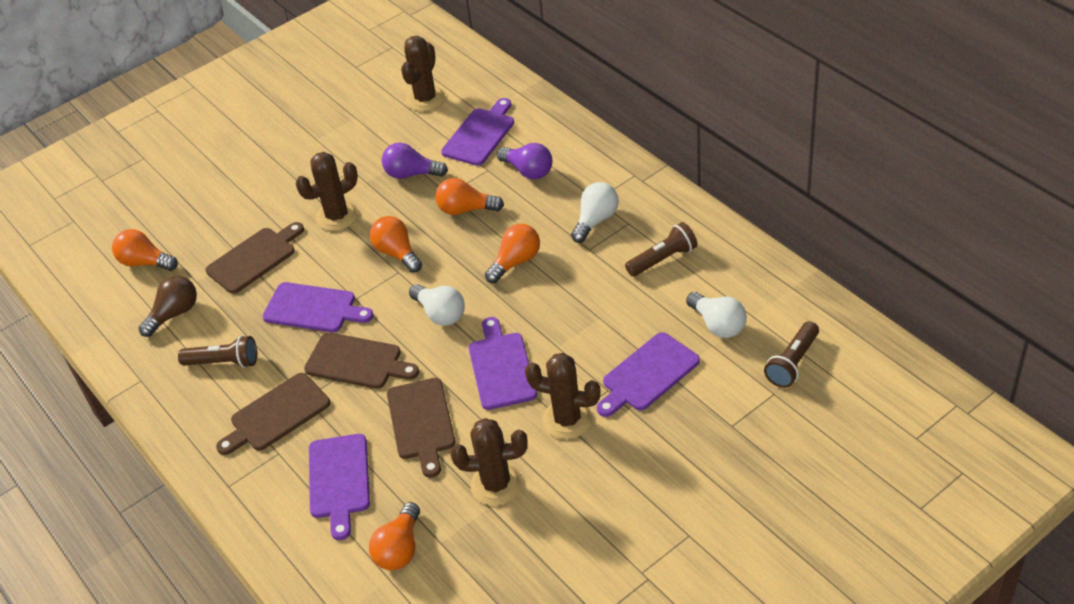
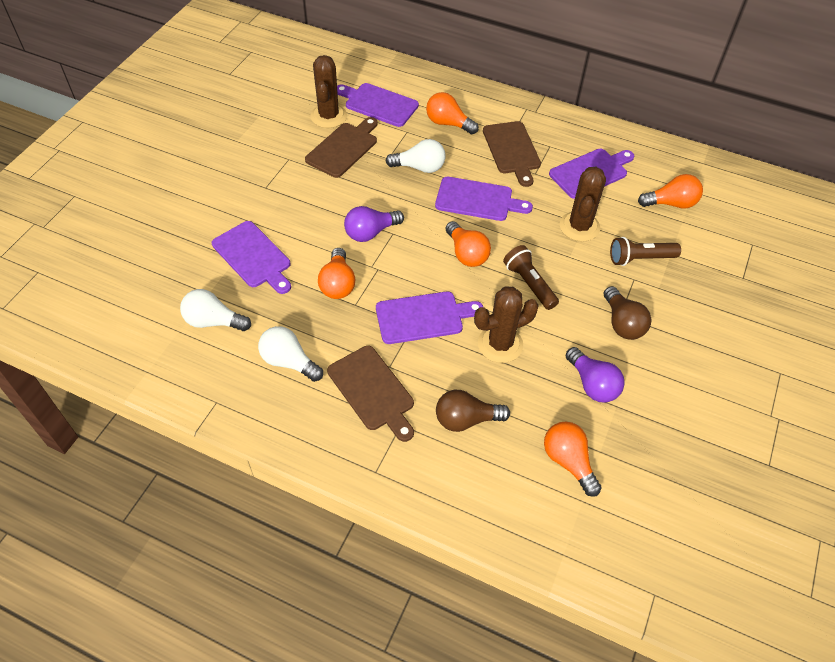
brown cactus: 4 -> 3
brown cutting board: 4 -> 3
brown flashlight: 3 -> 2
brown light bulb: 1 -> 2

